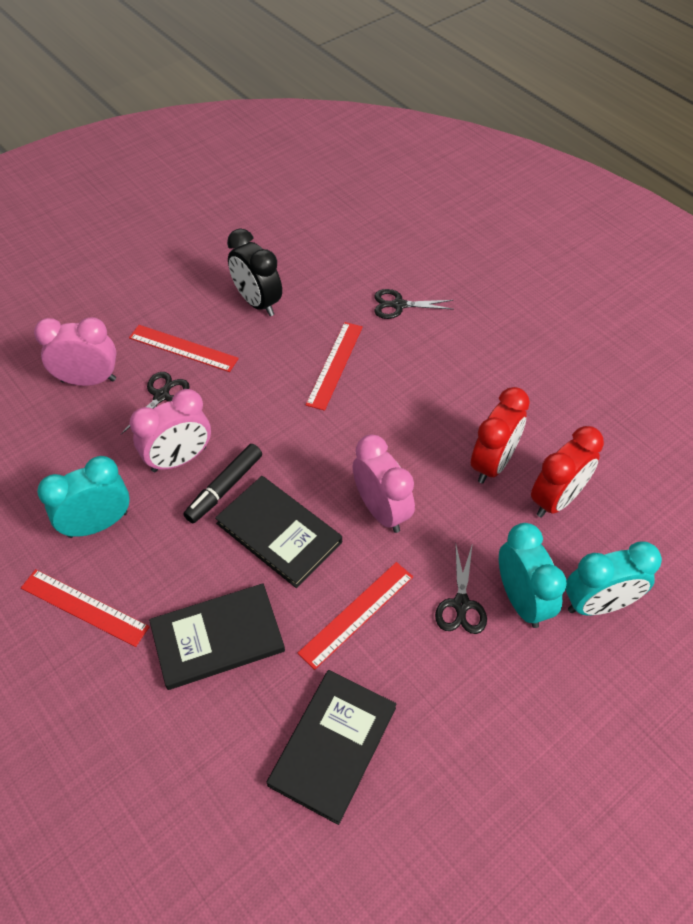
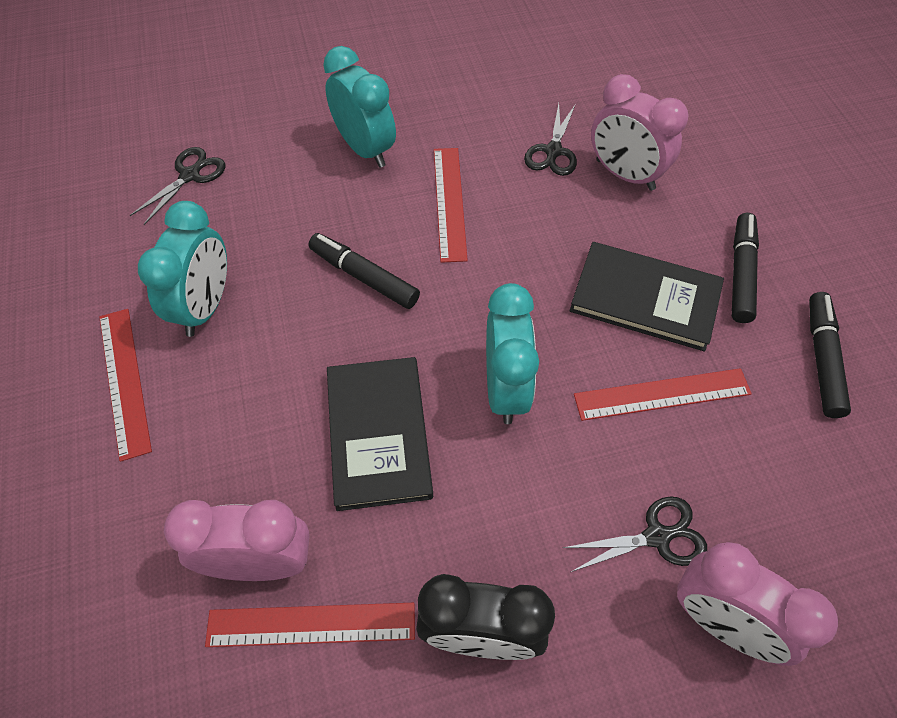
black book: 3 -> 2
black marker: 1 -> 3
red clock: 2 -> 0

